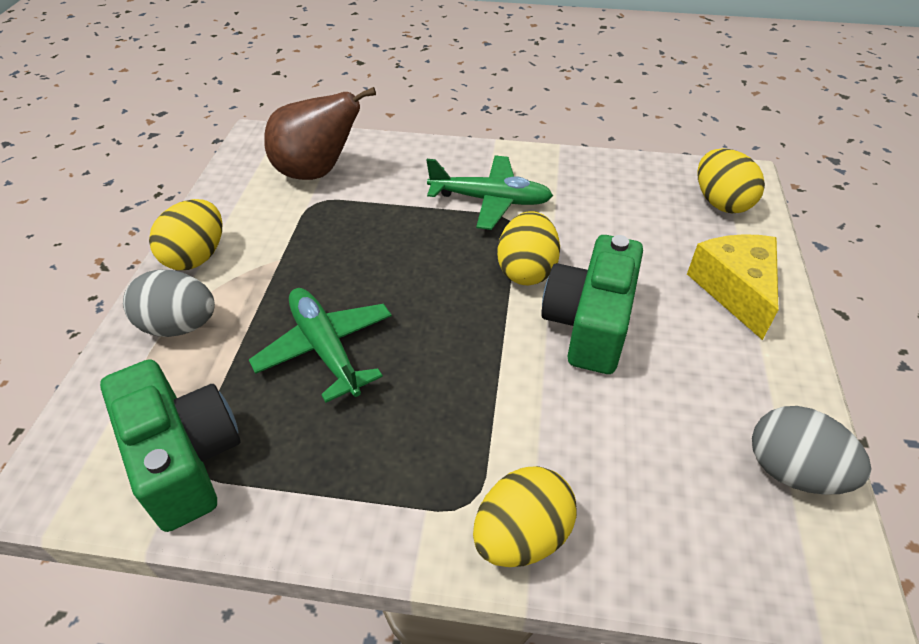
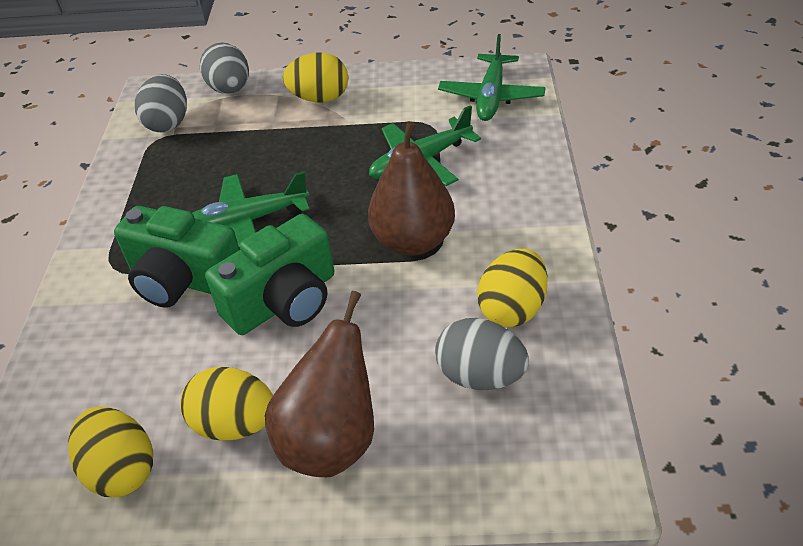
brown pear: 1 -> 2
green plane: 2 -> 3
grey egg: 2 -> 3
yellow cheese: 1 -> 0

